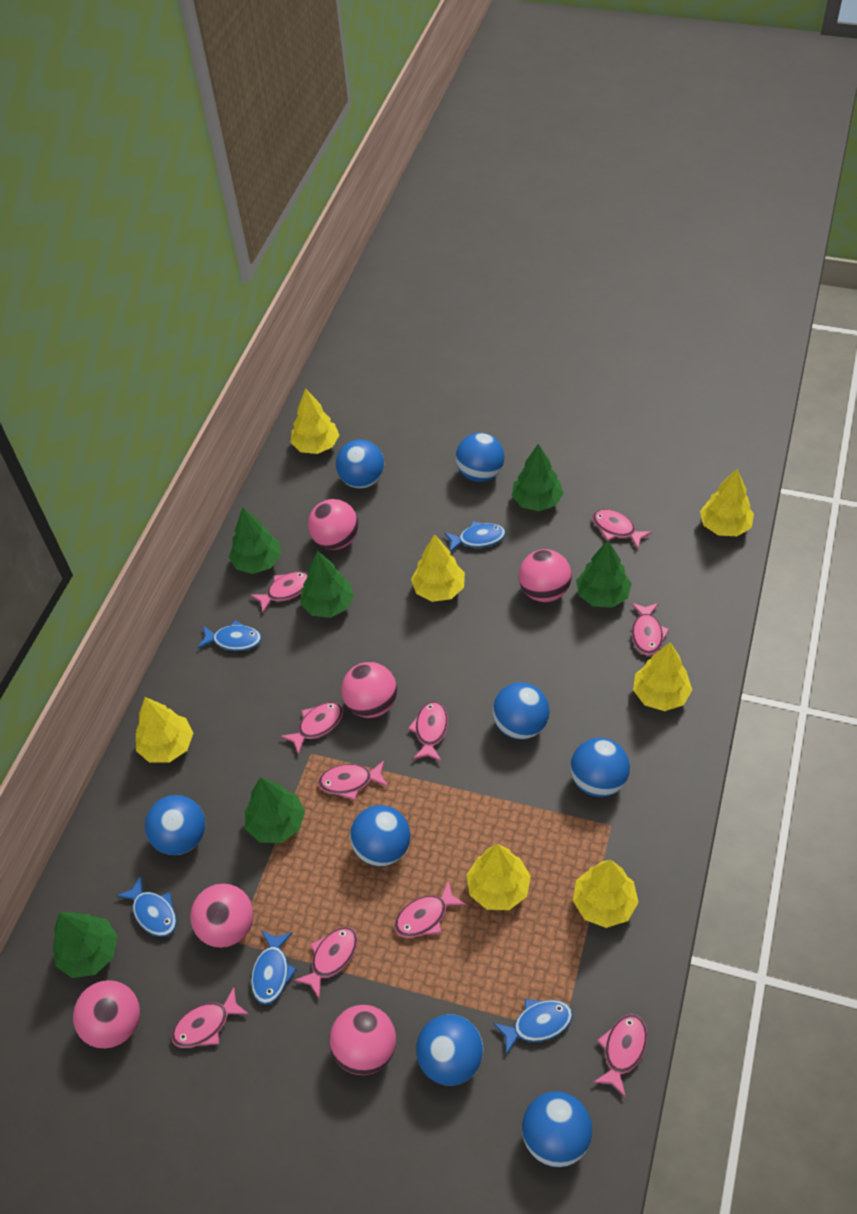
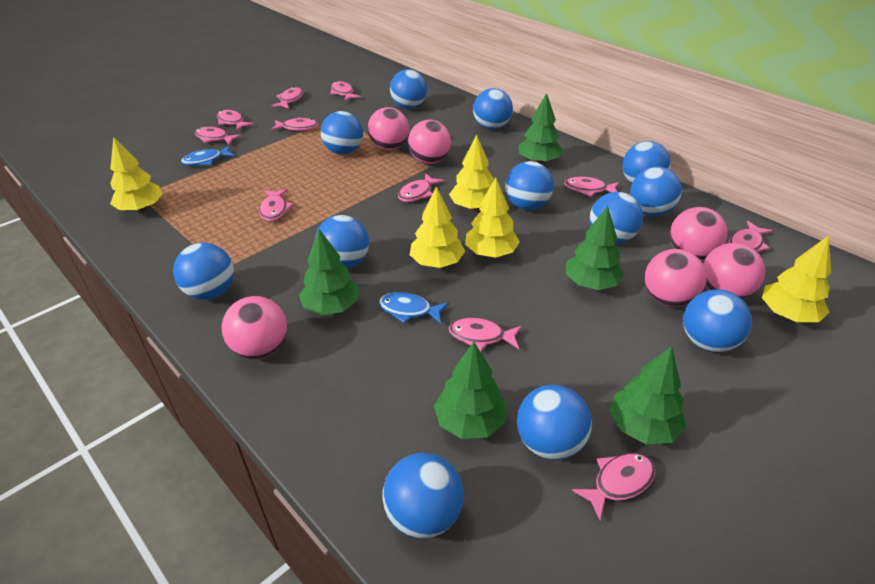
blue ball: 8 -> 12
blue fish: 5 -> 2
green tree: 6 -> 5
pink fish: 10 -> 11
yellow tree: 7 -> 5

